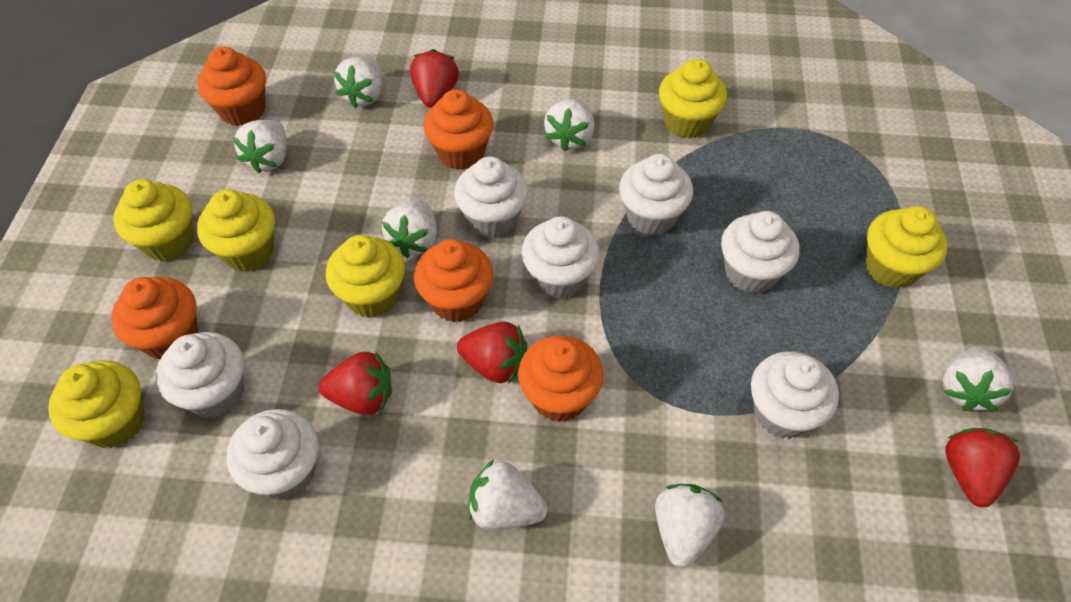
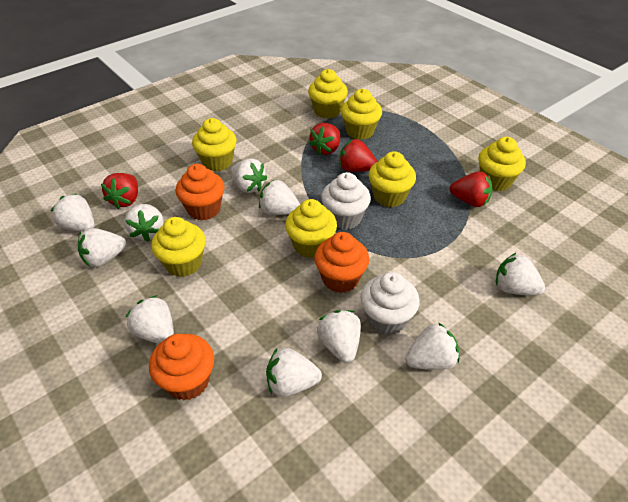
orange cupcake: 5 -> 3
white cupcake: 7 -> 2
white strawberry: 7 -> 10
yellow cupcake: 6 -> 7

